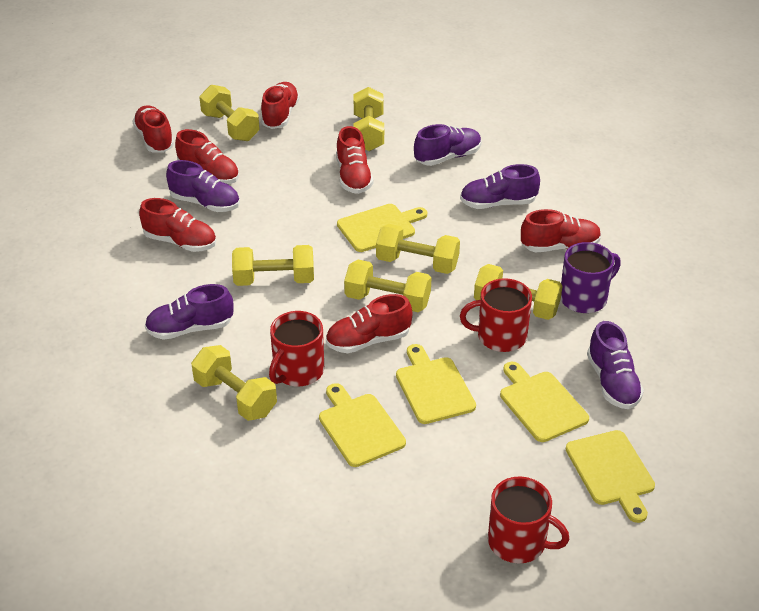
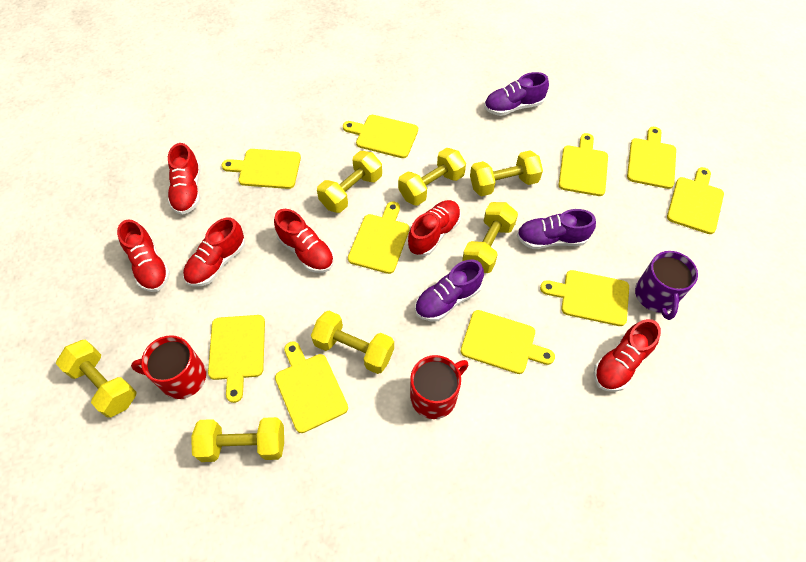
purple shoe: 5 -> 3
red mug: 3 -> 2
red shoe: 7 -> 6
yellow cutting board: 5 -> 10

